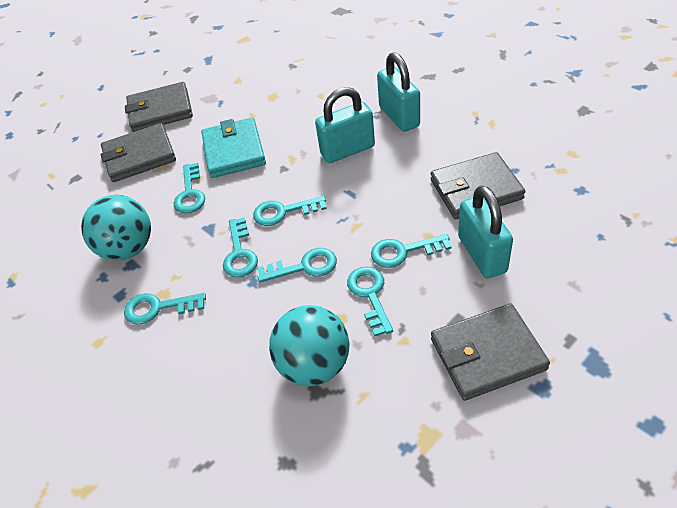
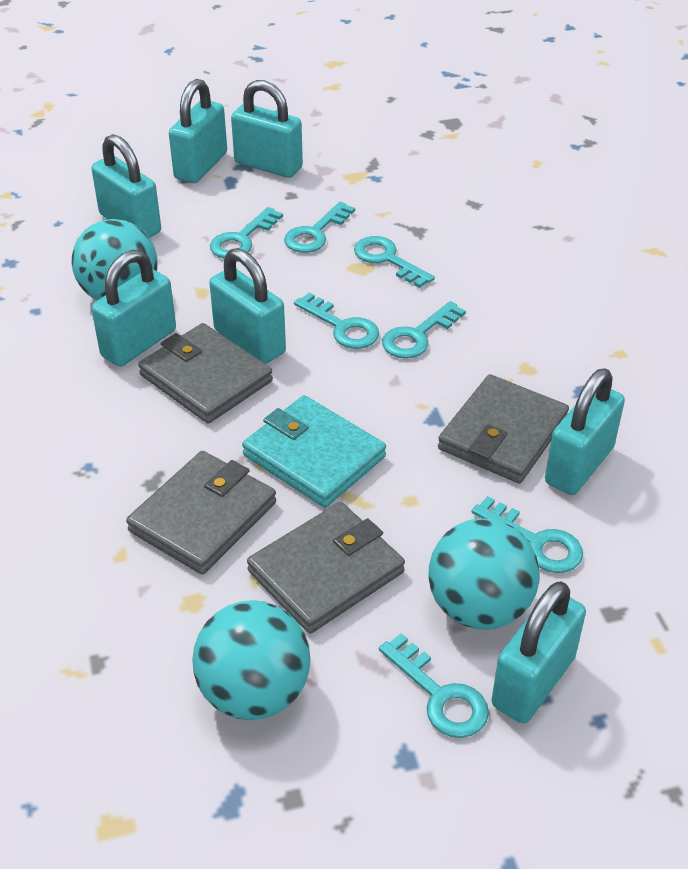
turquoise ball: 2 -> 3
turquoise padlock: 3 -> 7

